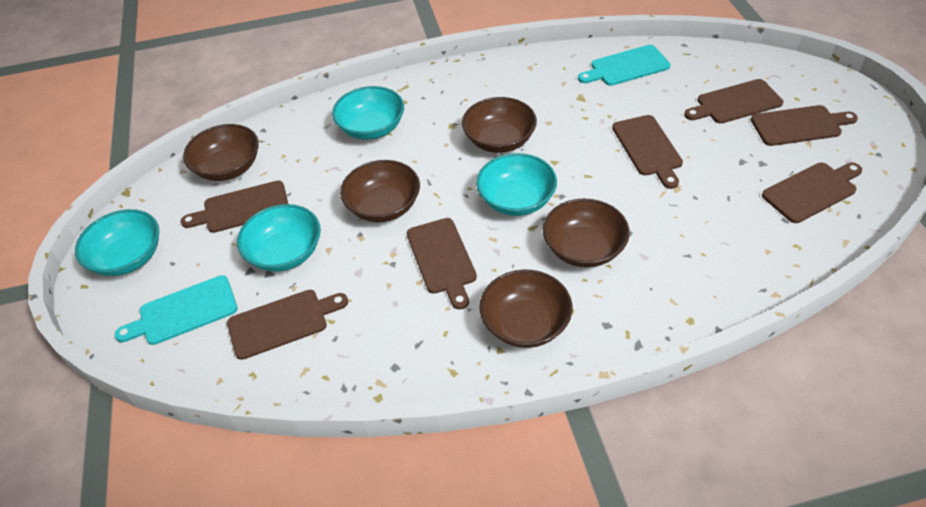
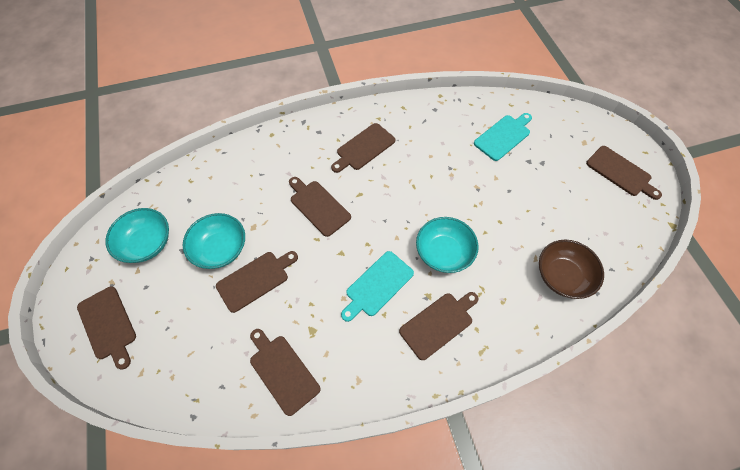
brown bowl: 5 -> 1
turquoise bowl: 4 -> 3

